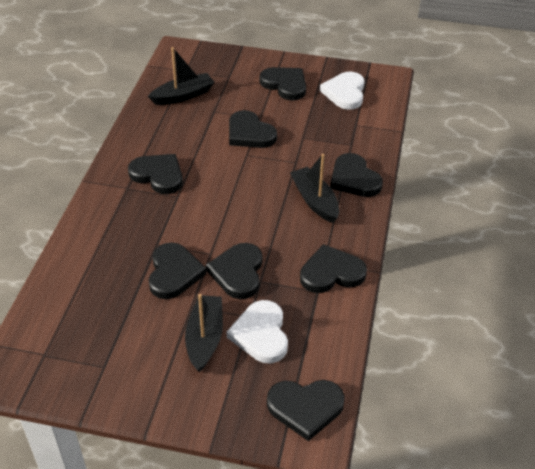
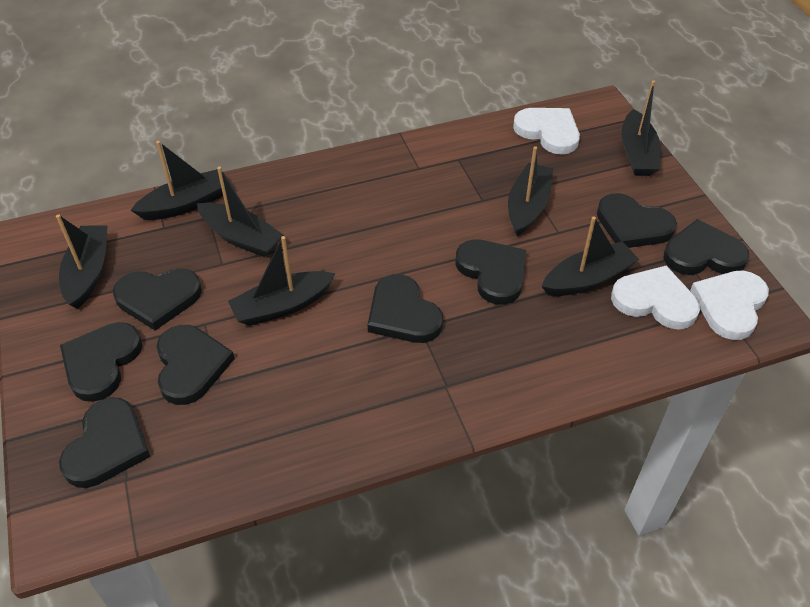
black boat: 3 -> 7
white heart: 2 -> 3

